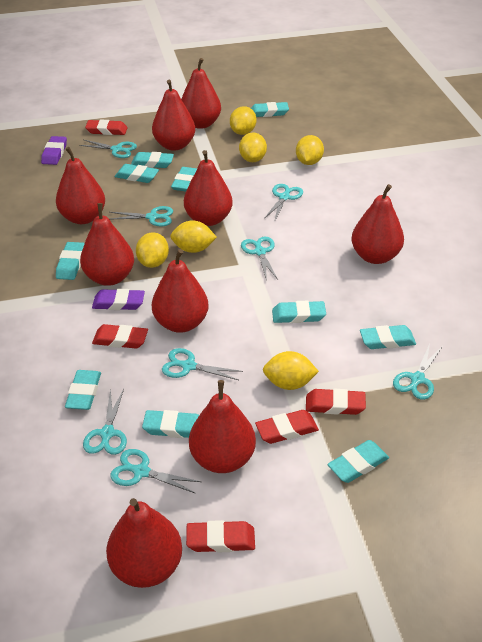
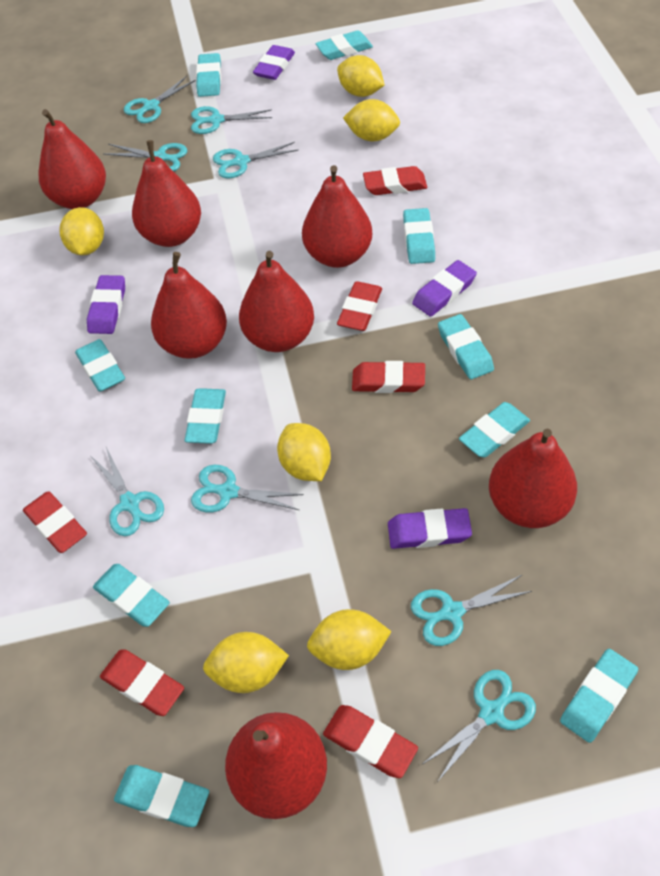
purple eraser: 2 -> 4
red eraser: 5 -> 6
red pear: 9 -> 7

